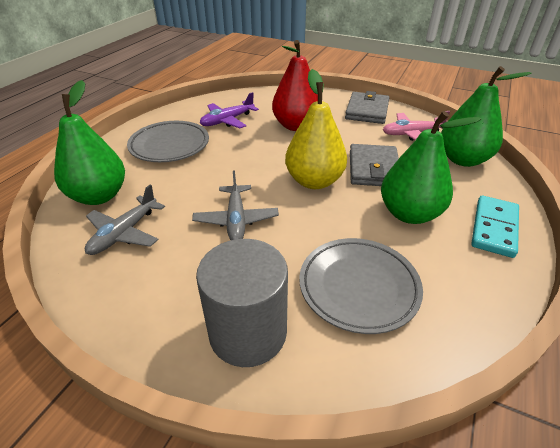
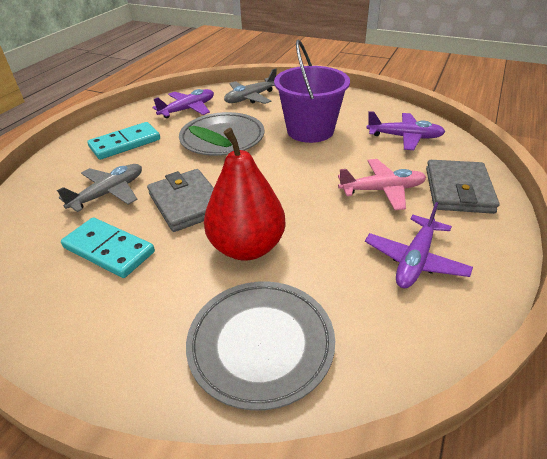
green pear: 3 -> 0
grey cylinder: 1 -> 0
purple bucket: 0 -> 1
purple plane: 1 -> 3
turquoise domino: 1 -> 2
yellow pear: 1 -> 0

